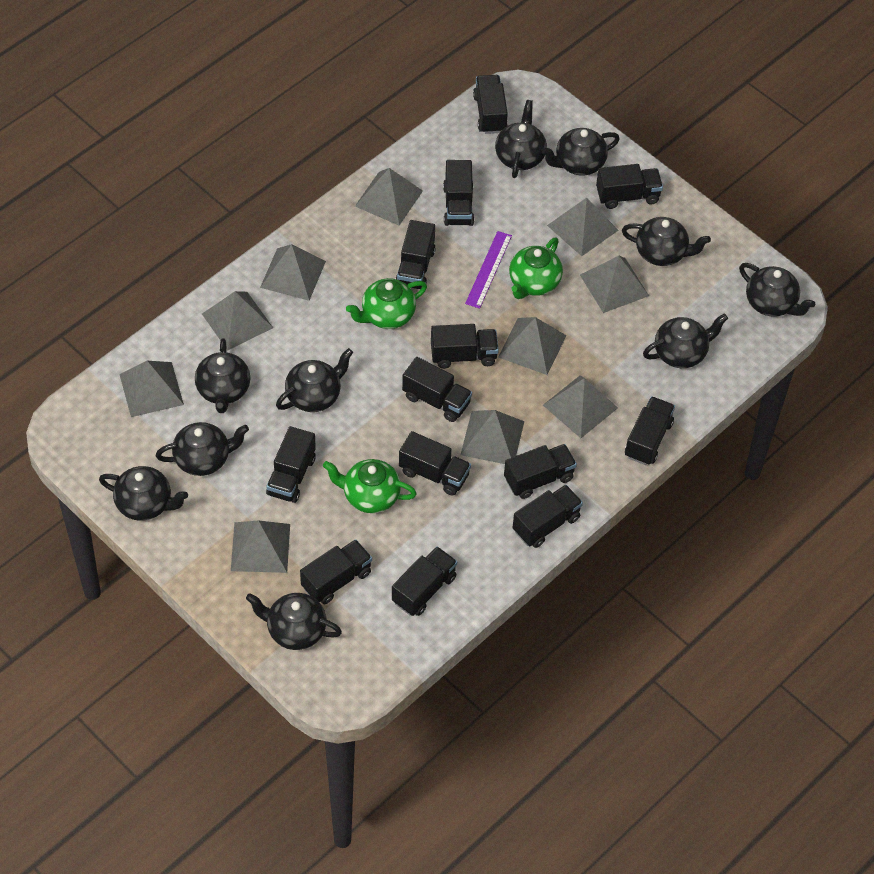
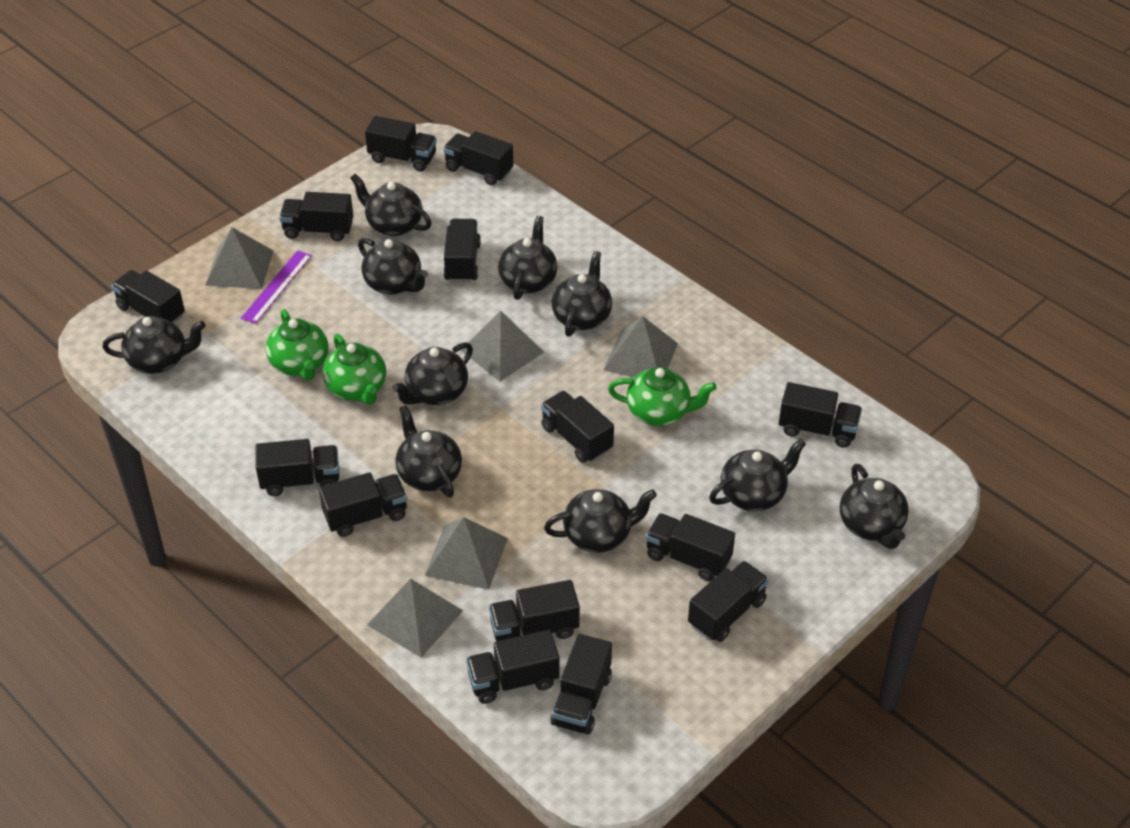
black truck: 13 -> 14
grey pyramid: 10 -> 5

